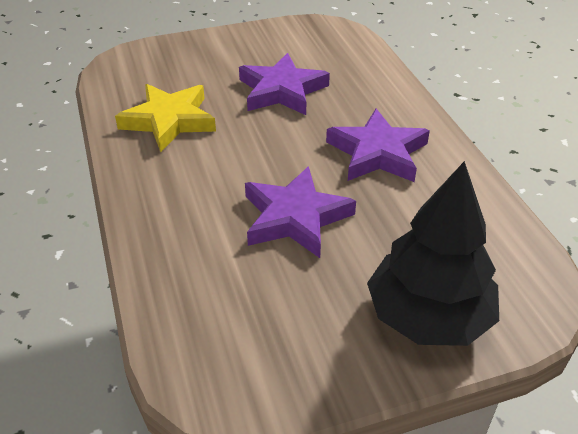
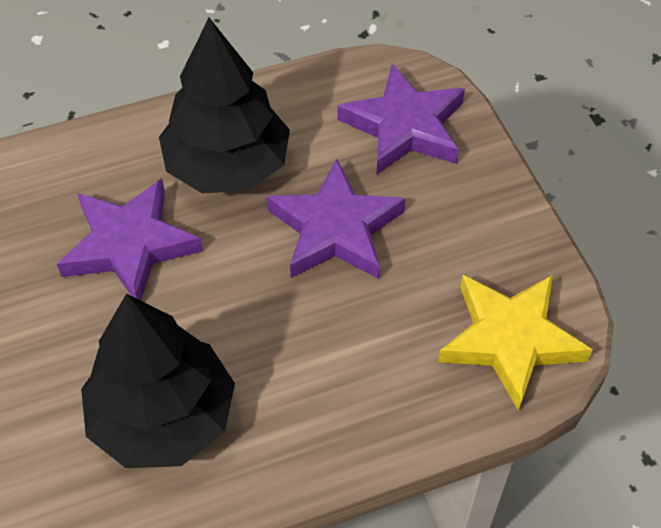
black tree: 1 -> 2

